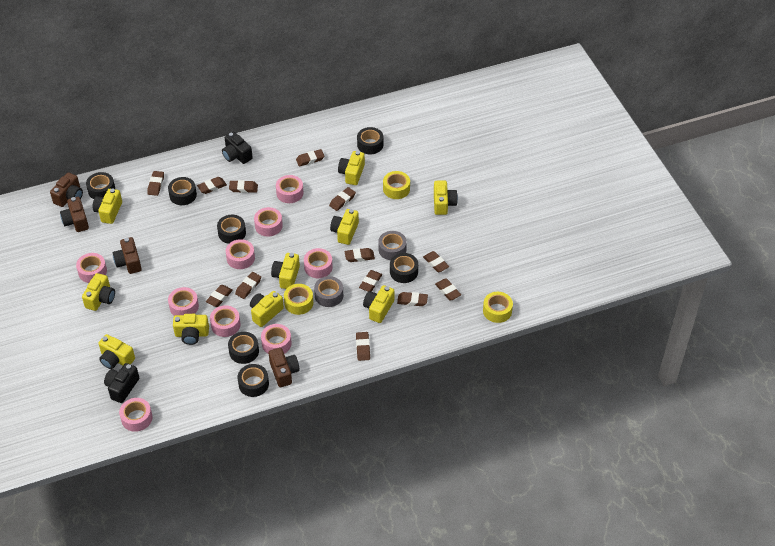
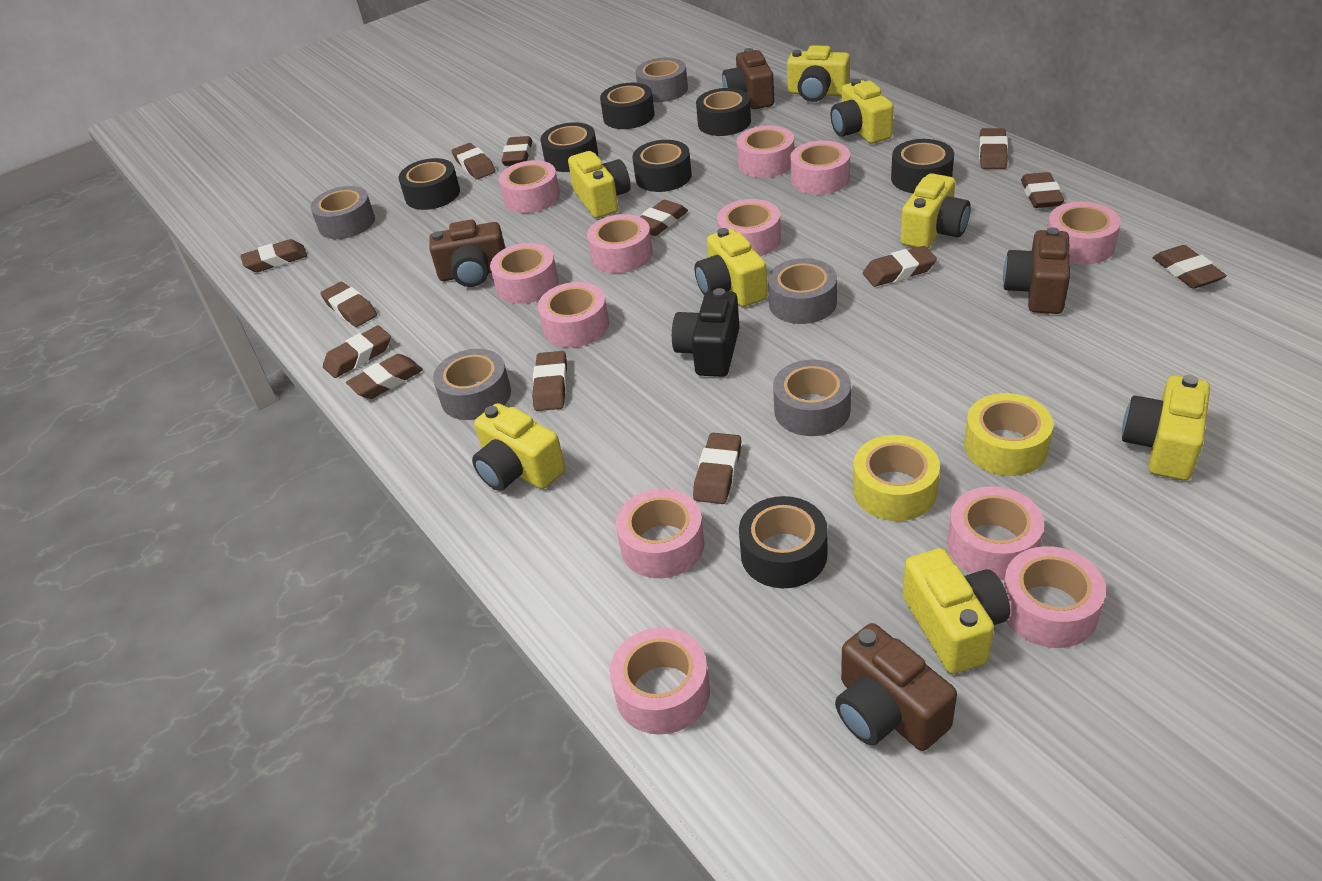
black camera: 2 -> 1
grey tape: 2 -> 5
pink tape: 9 -> 12
yellow camera: 10 -> 8
yellow tape: 3 -> 2

